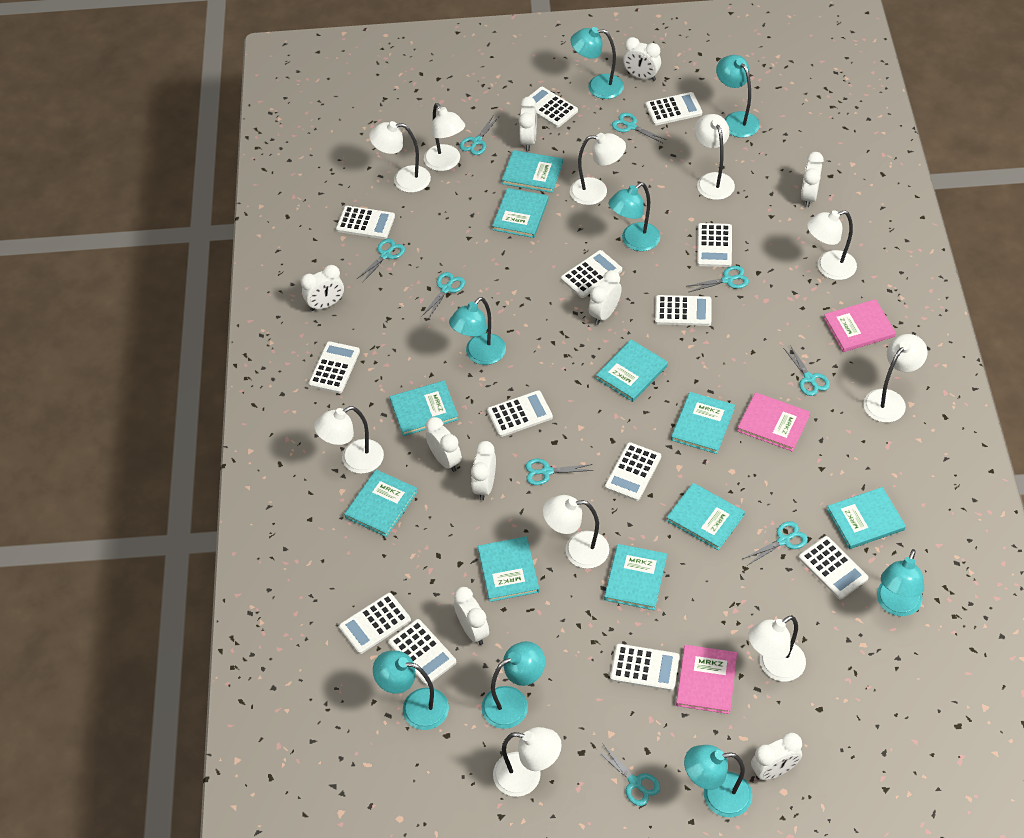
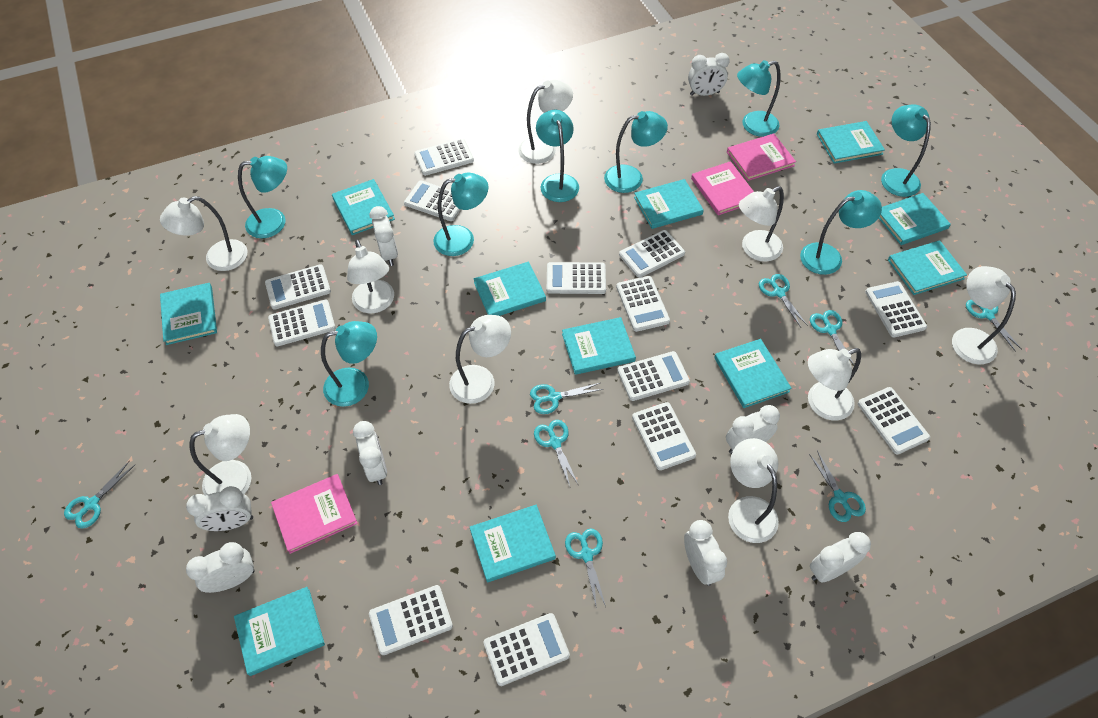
turquoise book: 10 -> 11
turquoise scissors: 9 -> 8
white clock: 9 -> 8
white lamp: 10 -> 9

